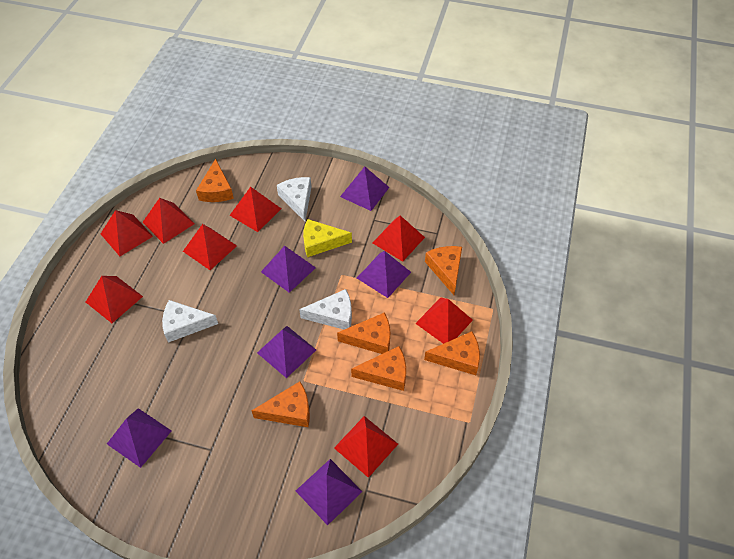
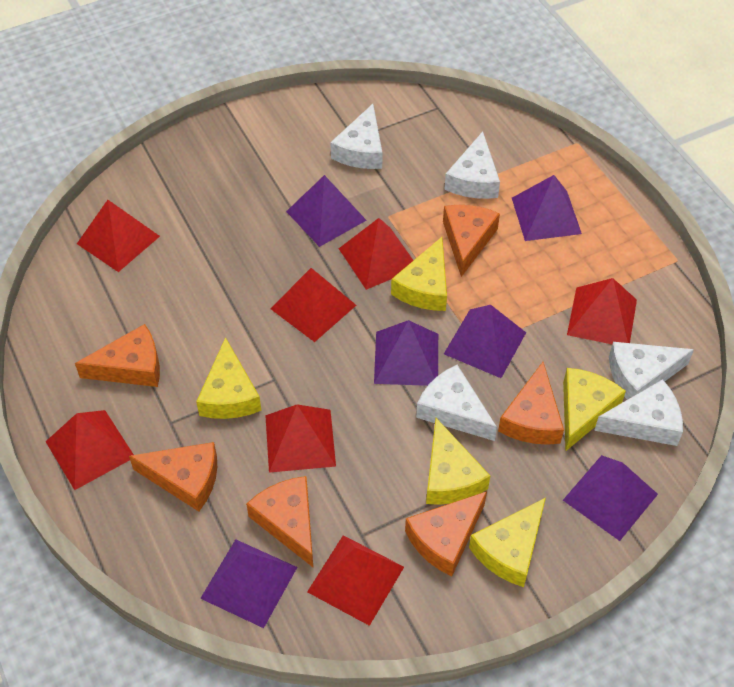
red pyramid: 8 -> 7
white cheese: 3 -> 5
yellow cheese: 1 -> 5

